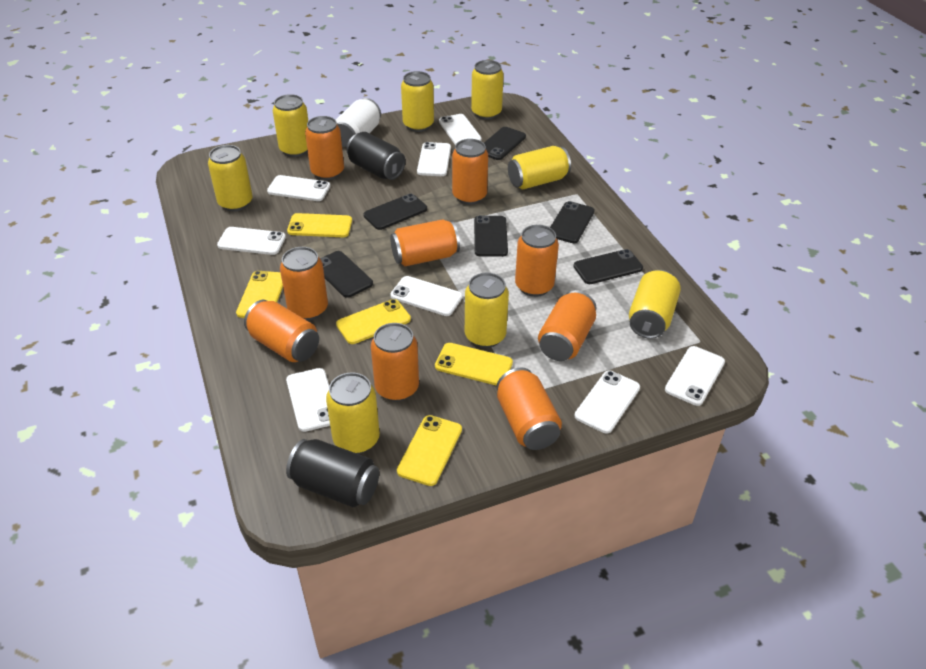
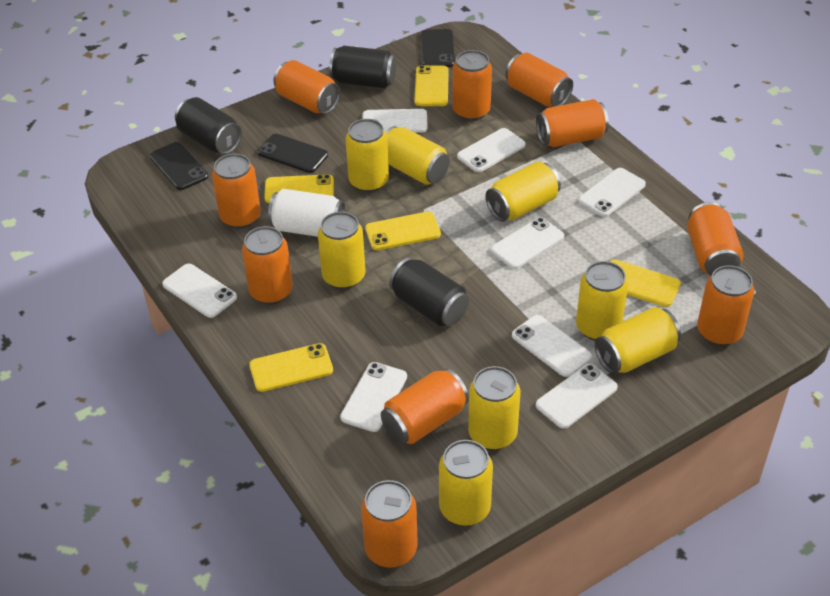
black can: 2 -> 3
black phone: 6 -> 3
orange can: 9 -> 10

